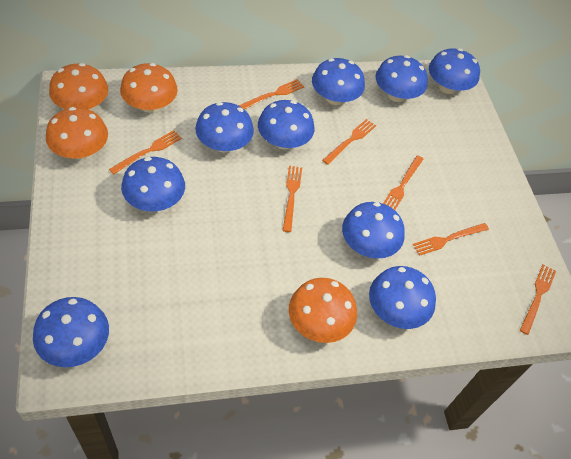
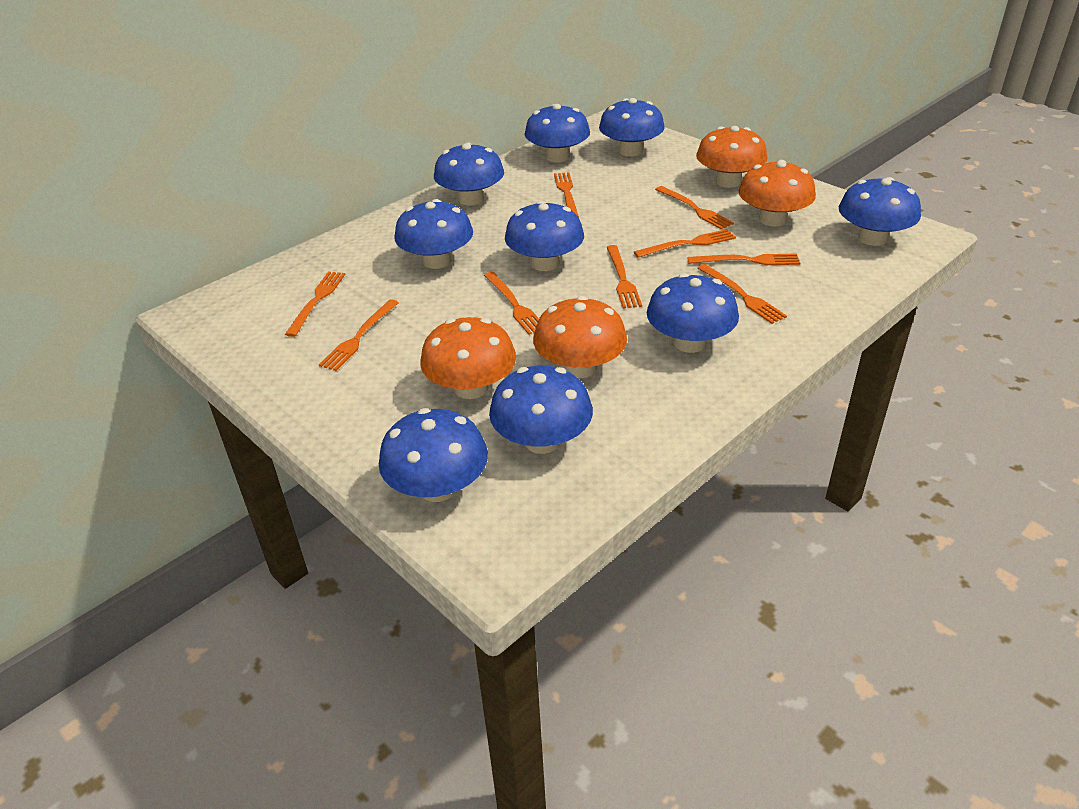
orange fork: 7 -> 9

